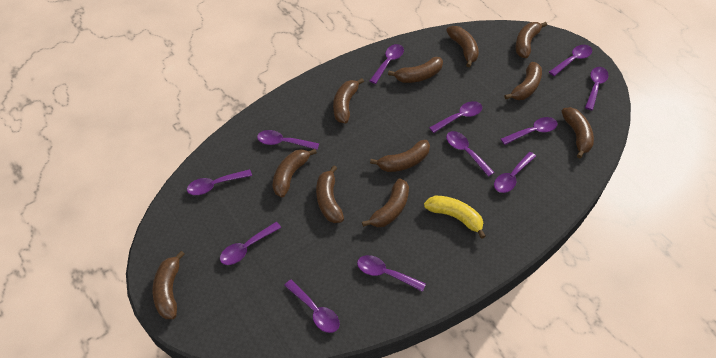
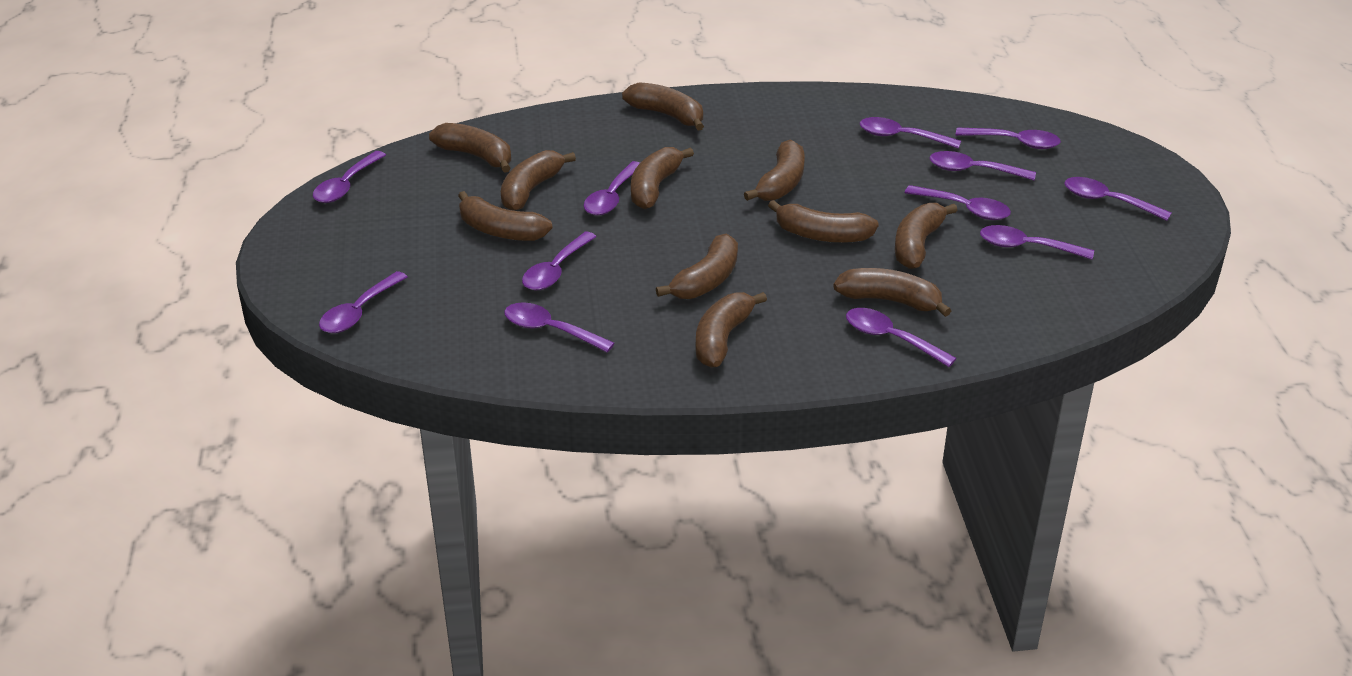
yellow banana: 1 -> 0

